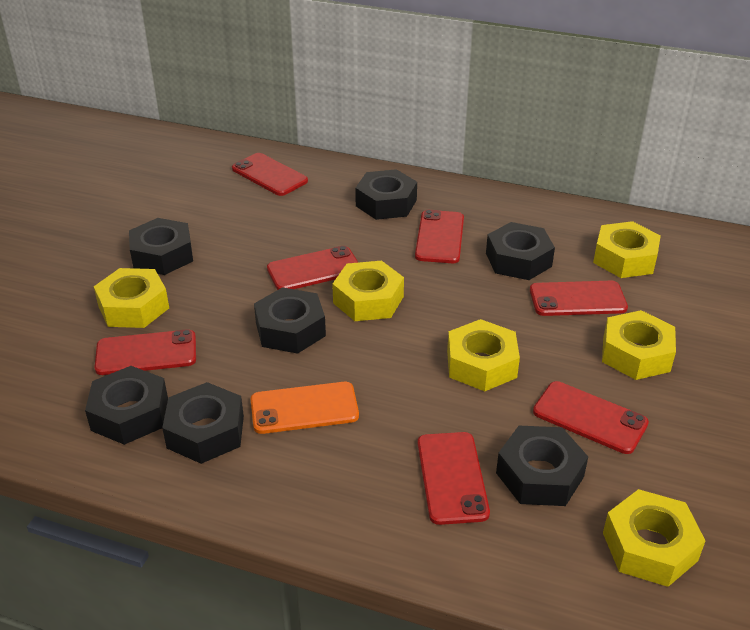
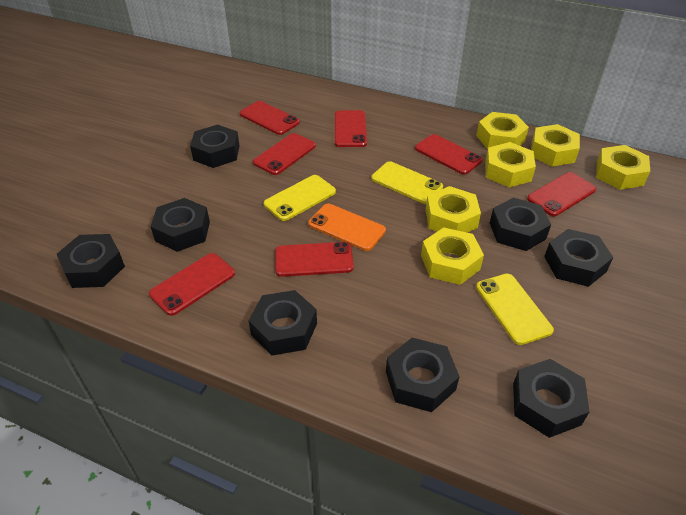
black nut: 7 -> 8
yellow phone: 0 -> 3

